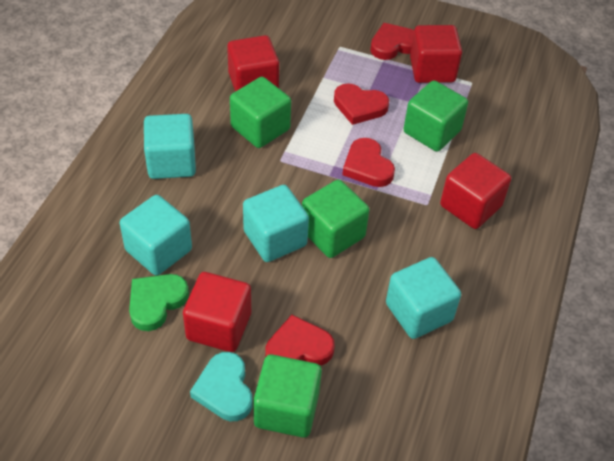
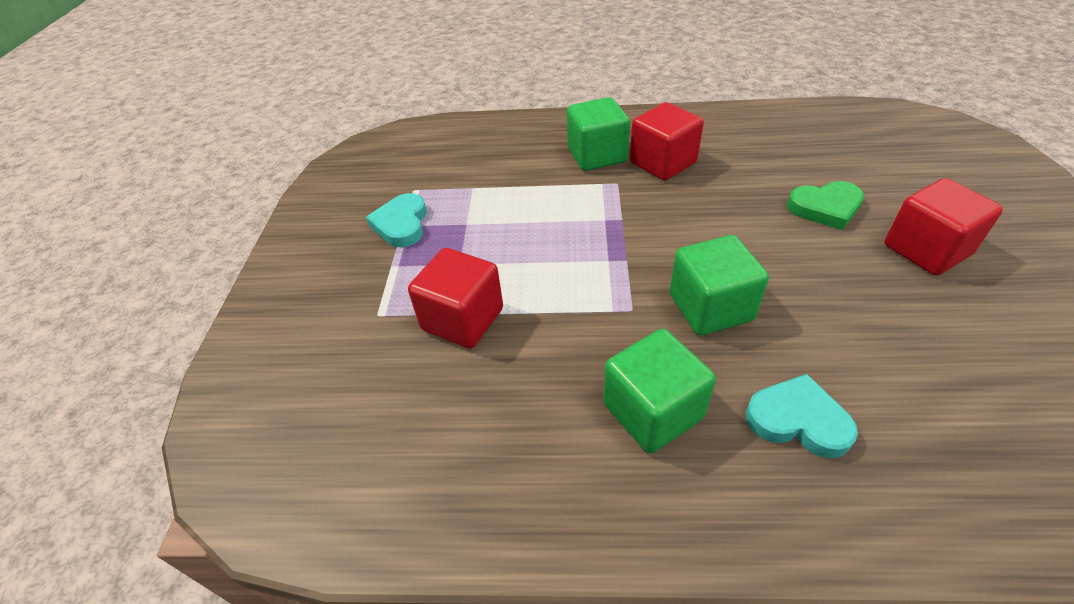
green cube: 4 -> 3
red cube: 4 -> 3
red heart: 4 -> 0
turquoise cube: 4 -> 0
turquoise heart: 1 -> 2

